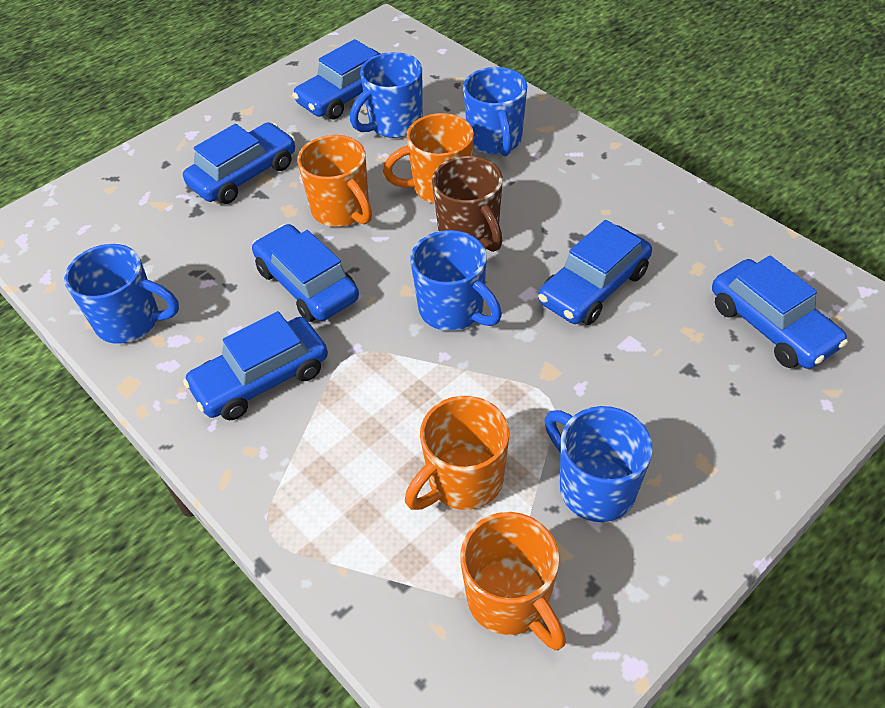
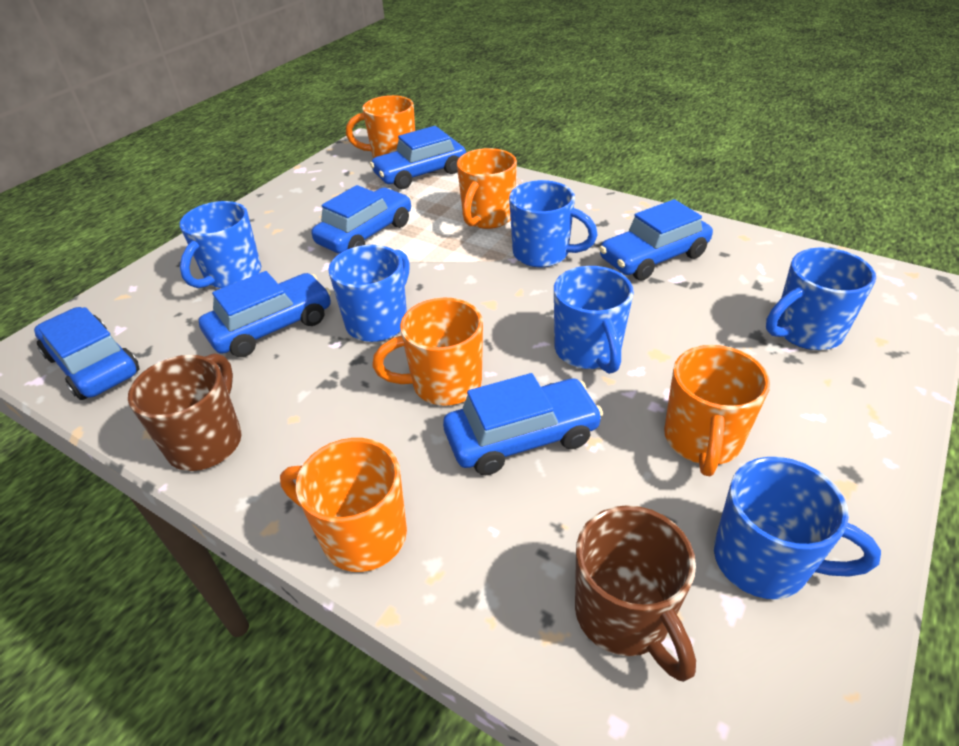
blue mug: 5 -> 6
brown mug: 1 -> 2
orange mug: 4 -> 5

